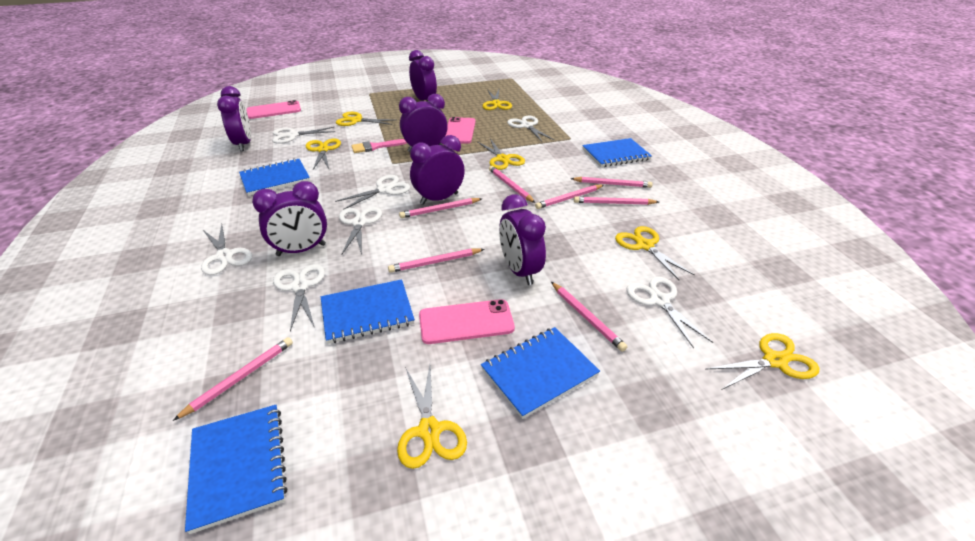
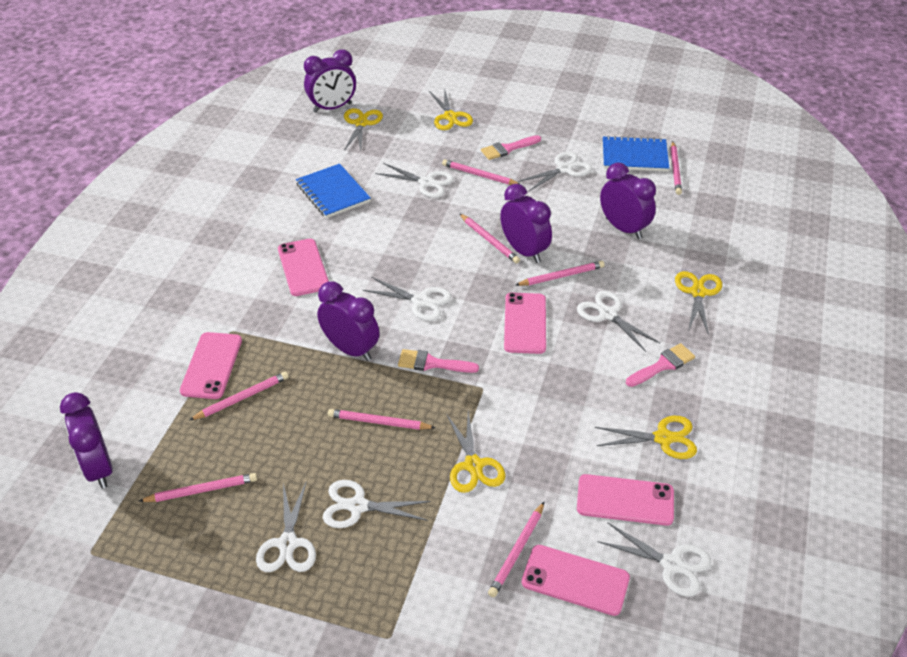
blue notebook: 5 -> 2
pink brush: 1 -> 3
pink phone: 3 -> 5
purple clock: 6 -> 5
yellow scissors: 7 -> 5

